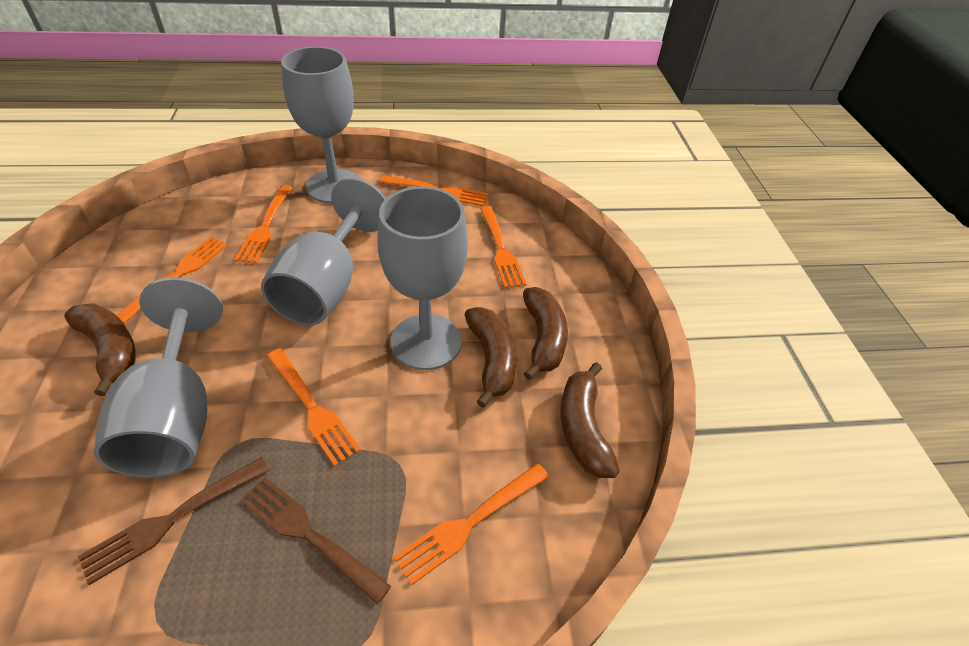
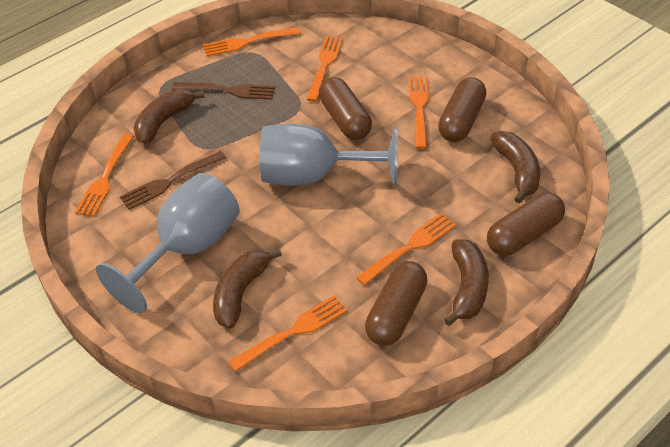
brown capsule: 0 -> 4
grey goblet: 4 -> 2

